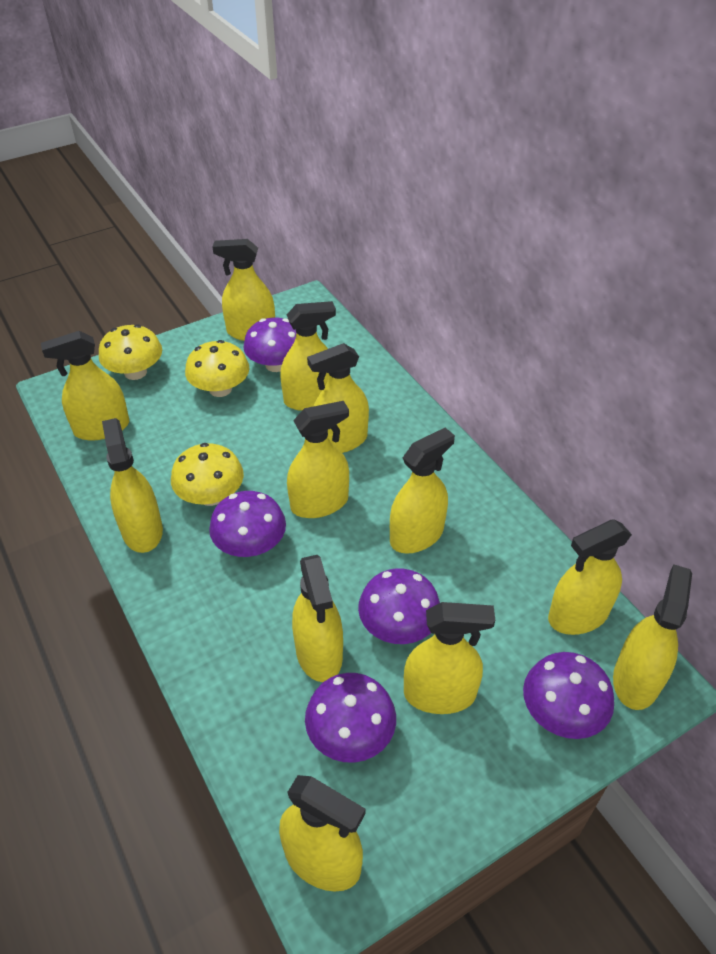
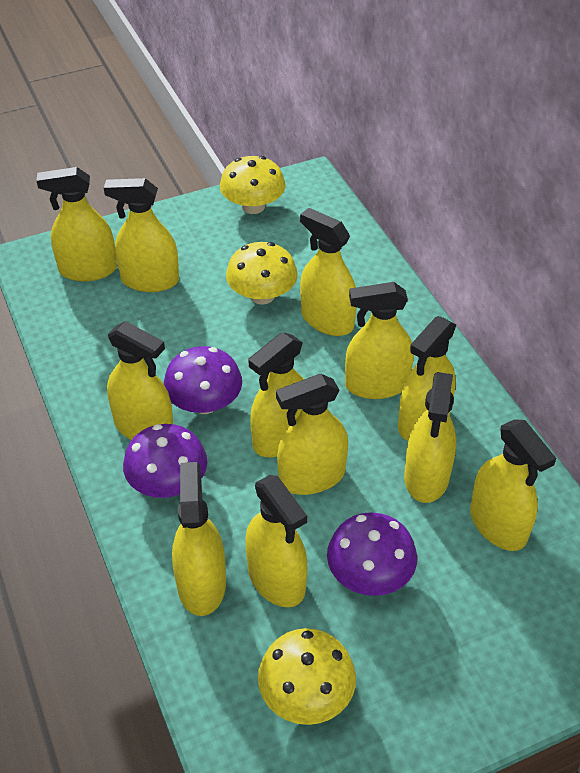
purple mushroom: 5 -> 3

